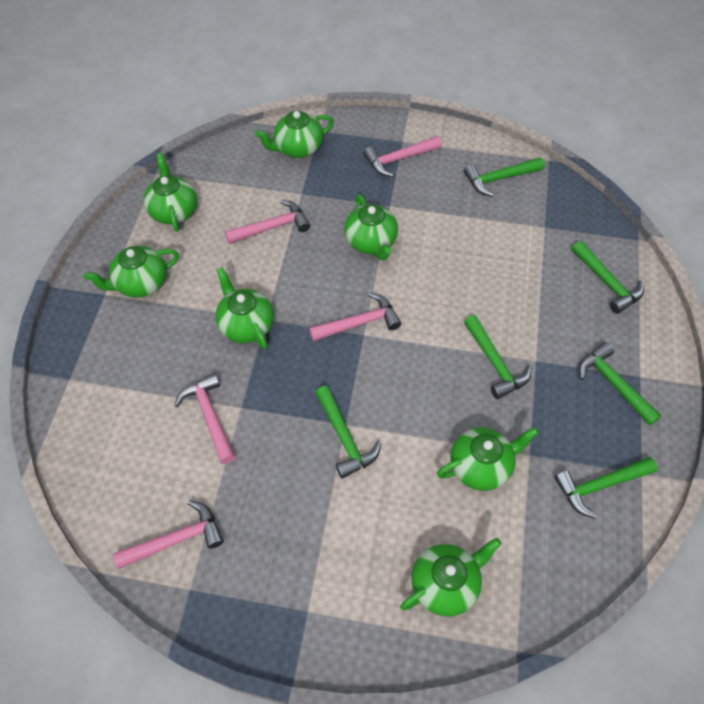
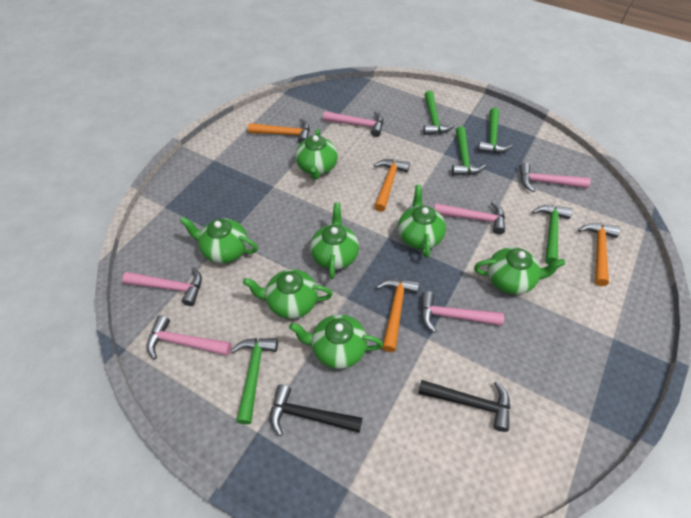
black hammer: 0 -> 2
green hammer: 6 -> 5
orange hammer: 0 -> 4
pink hammer: 5 -> 6

